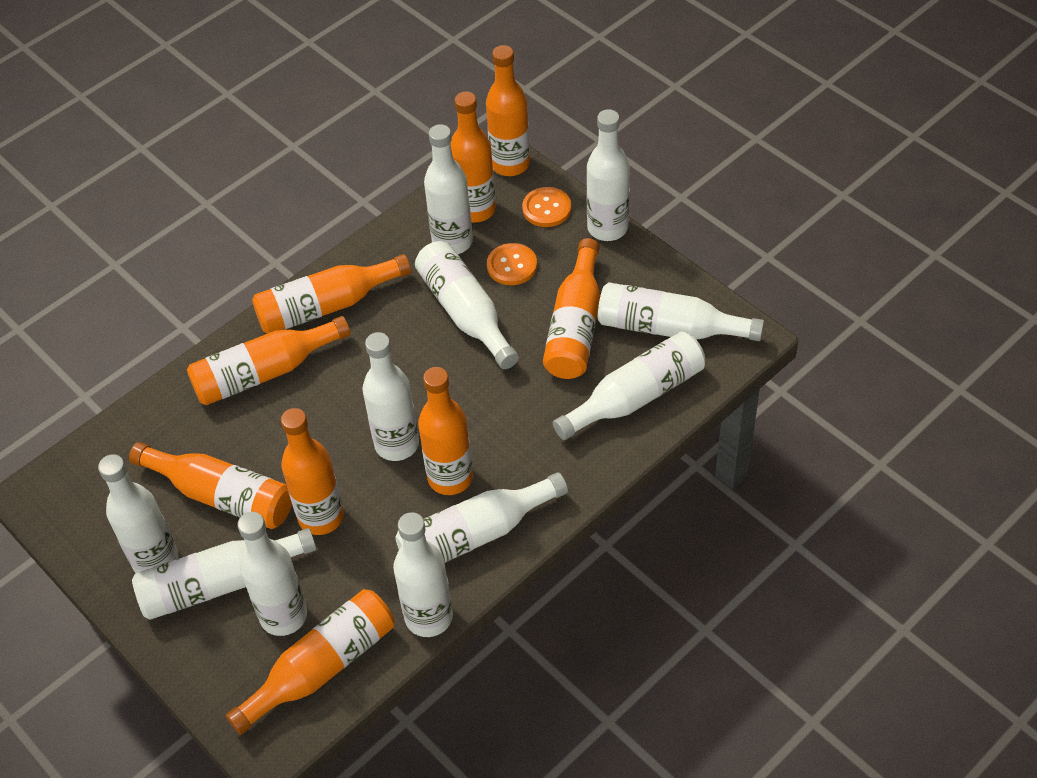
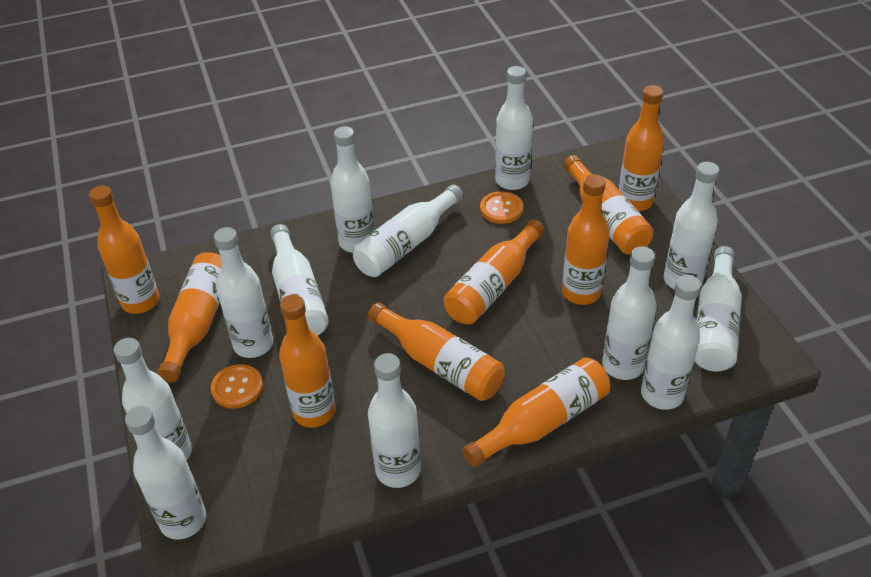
white bottle: 11 -> 12

